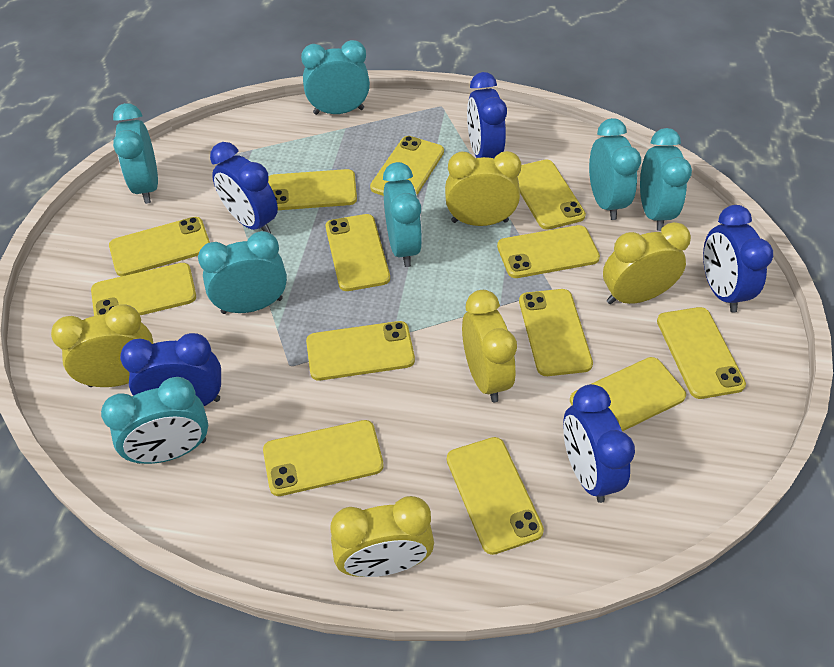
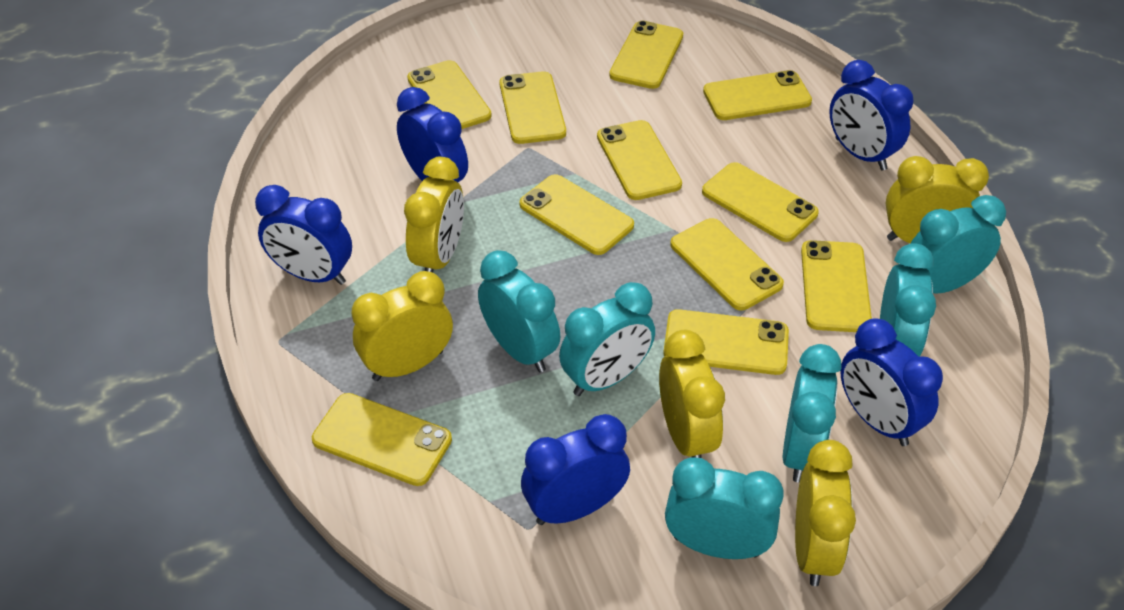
turquoise clock: 7 -> 6
yellow phone: 13 -> 11

